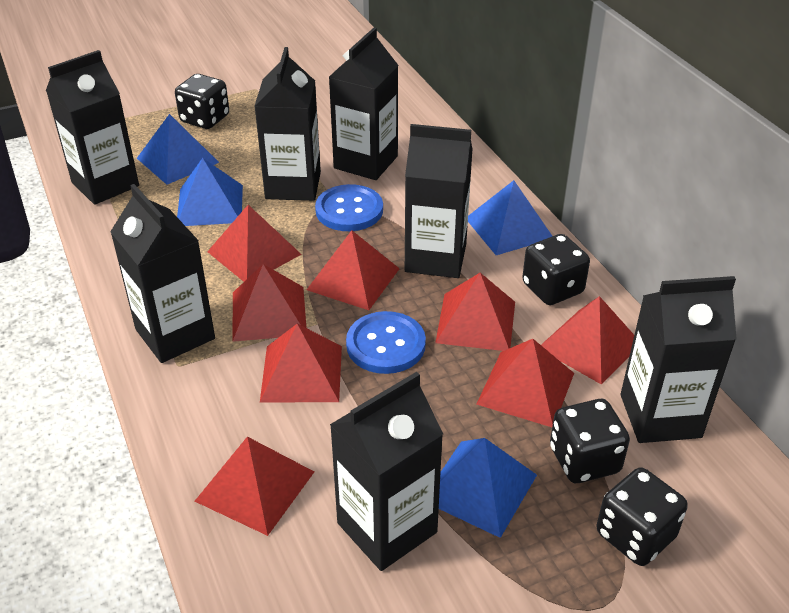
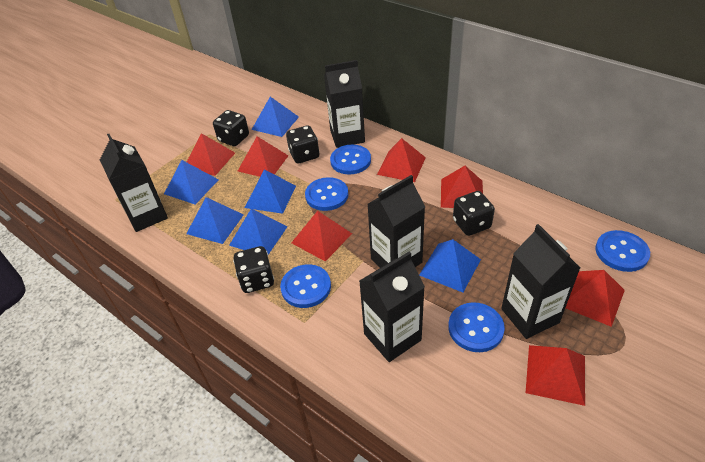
black carton: 7 -> 5
blue button: 2 -> 5
blue pyramid: 4 -> 6
red pyramid: 8 -> 7

